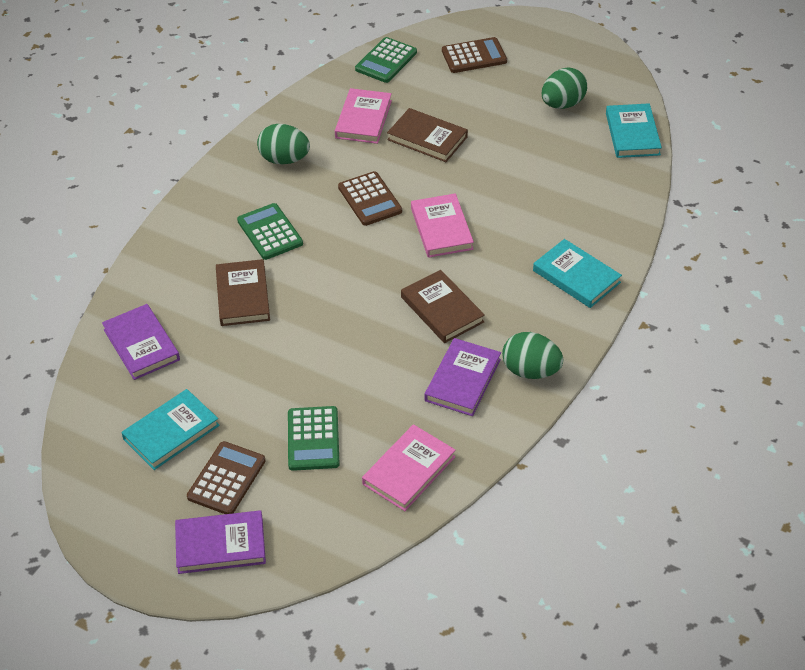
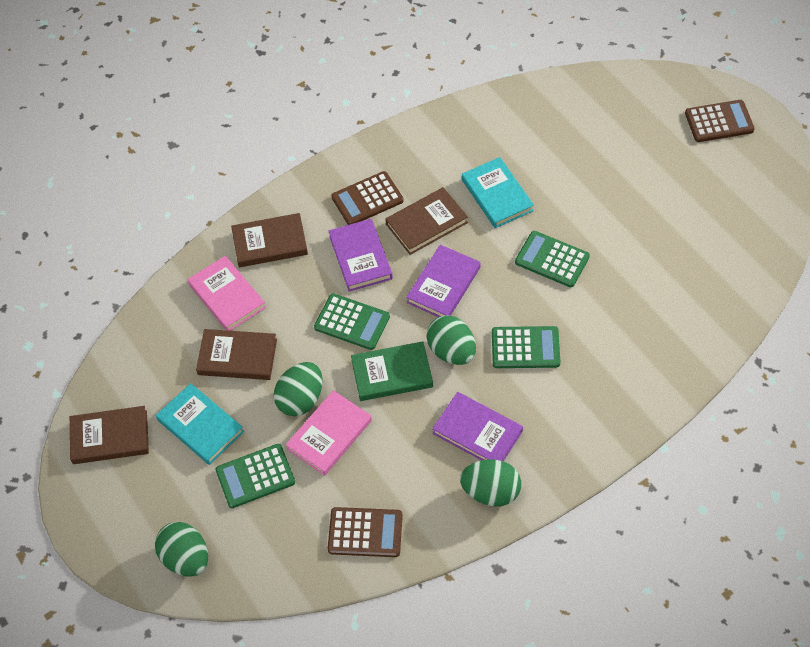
brown book: 3 -> 4
green book: 0 -> 1
green calculator: 3 -> 4
green egg: 3 -> 4
pink book: 3 -> 2
turquoise book: 3 -> 2

